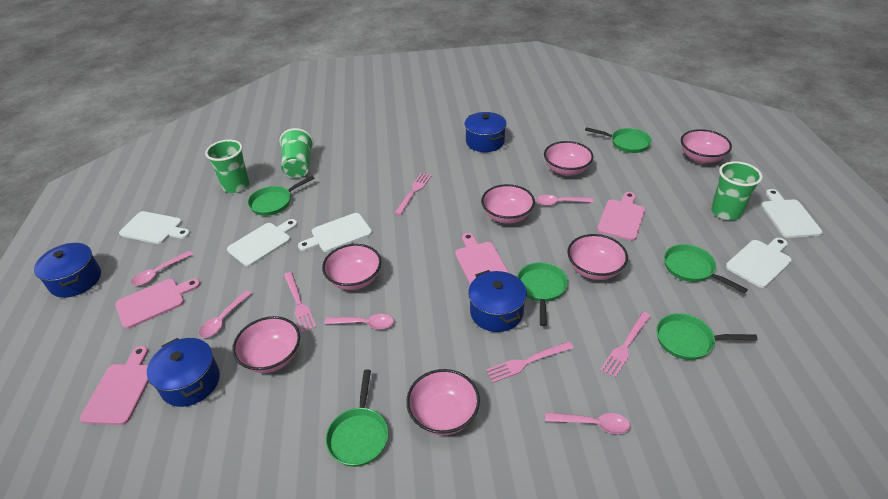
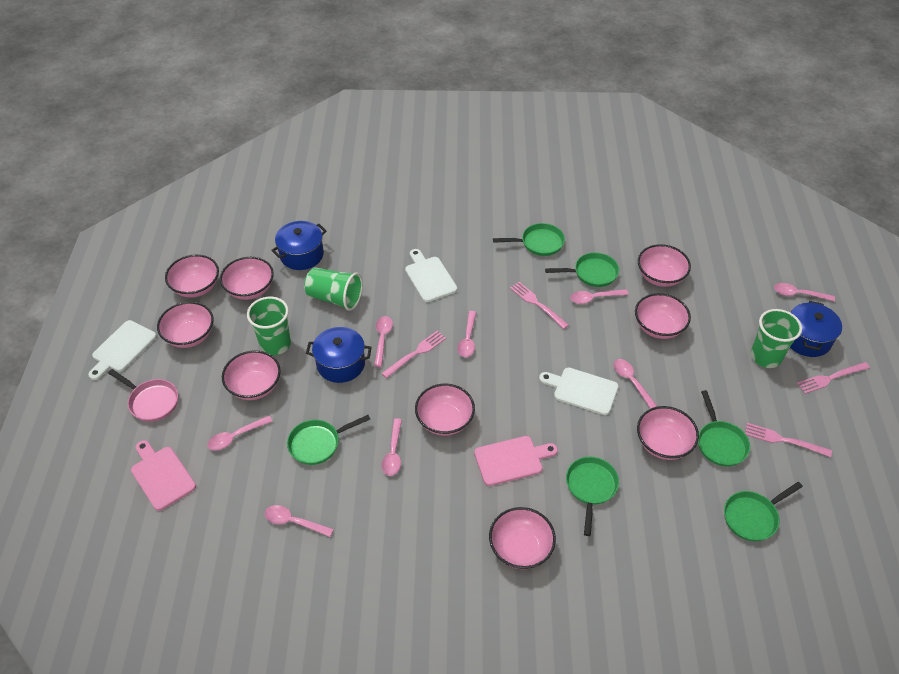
blue pot: 4 -> 3
pink bowl: 7 -> 9
pink cutting board: 4 -> 2
pink pan: 0 -> 1
pink spoon: 5 -> 8
white cutting board: 5 -> 3

